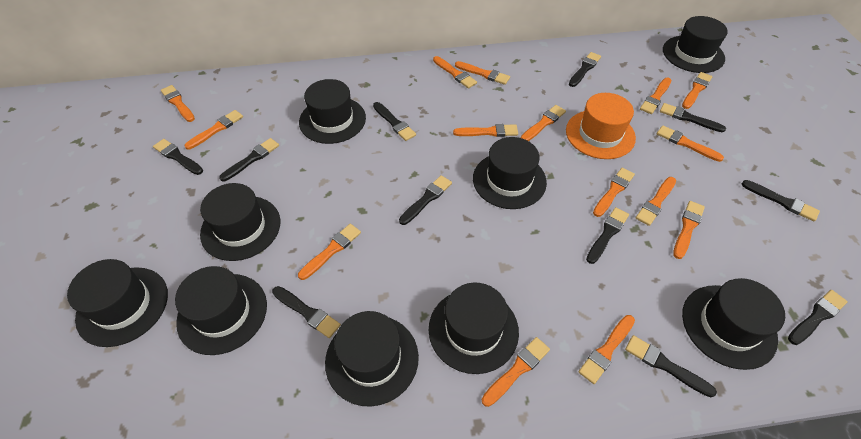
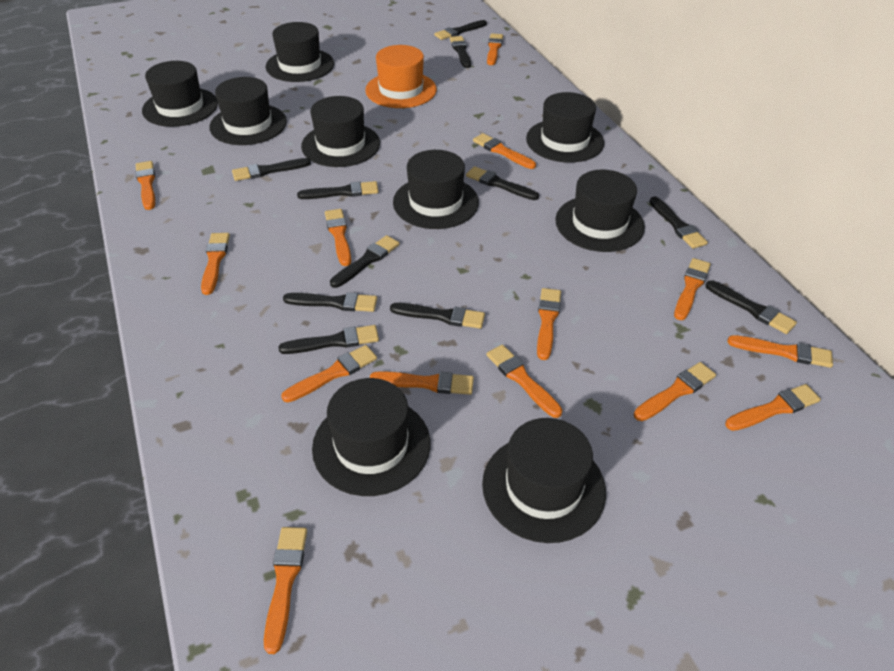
orange brush: 15 -> 14

